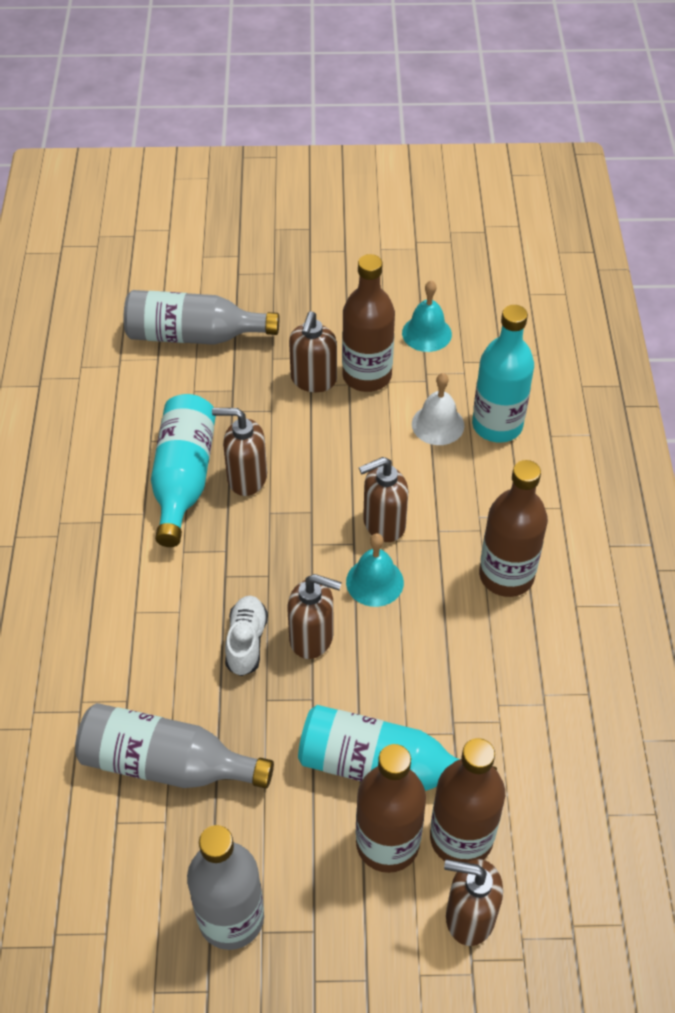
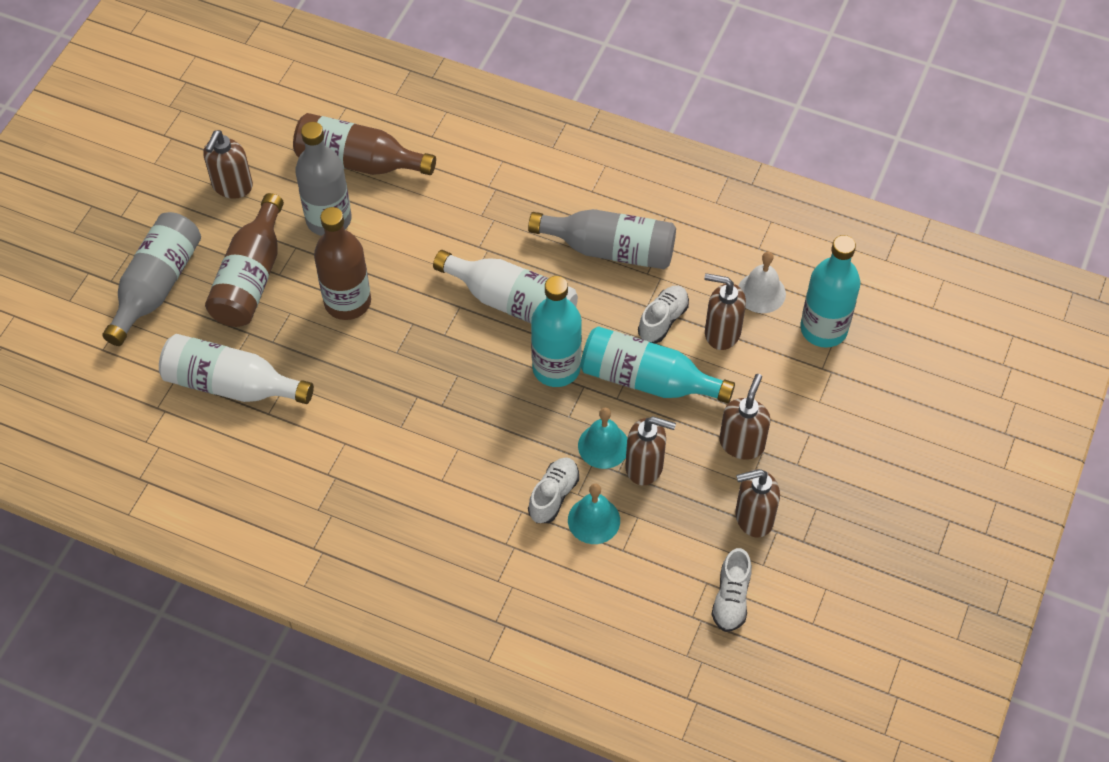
brown bottle: 4 -> 3
white bottle: 0 -> 2
white shoe: 1 -> 3

